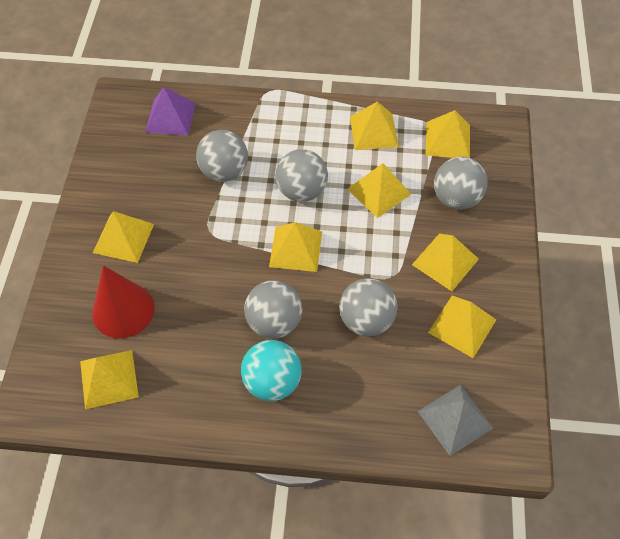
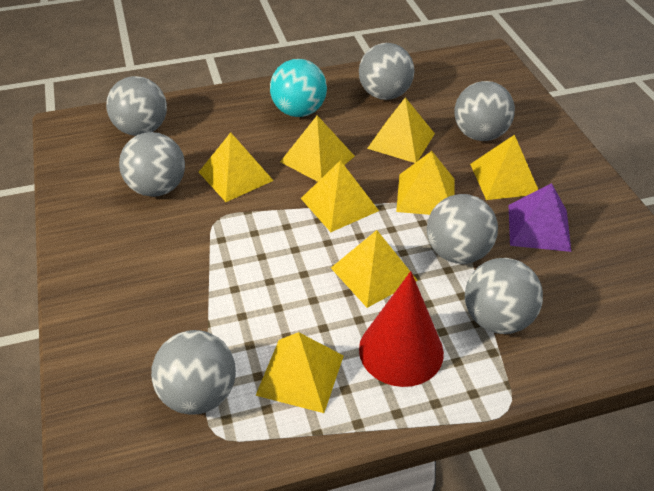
grey ball: 5 -> 7
grey pyramid: 1 -> 0

